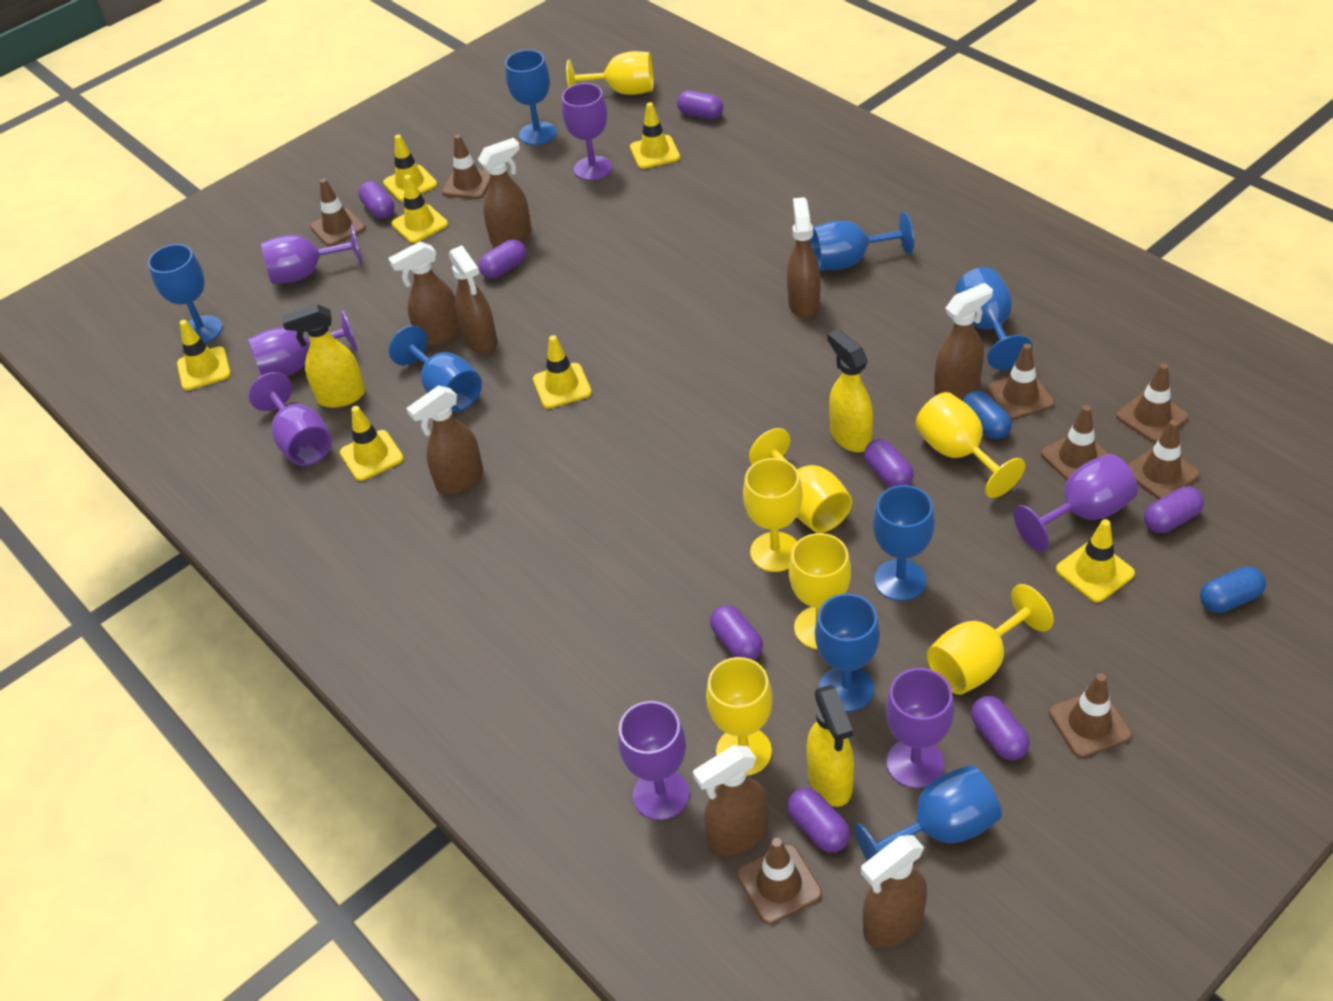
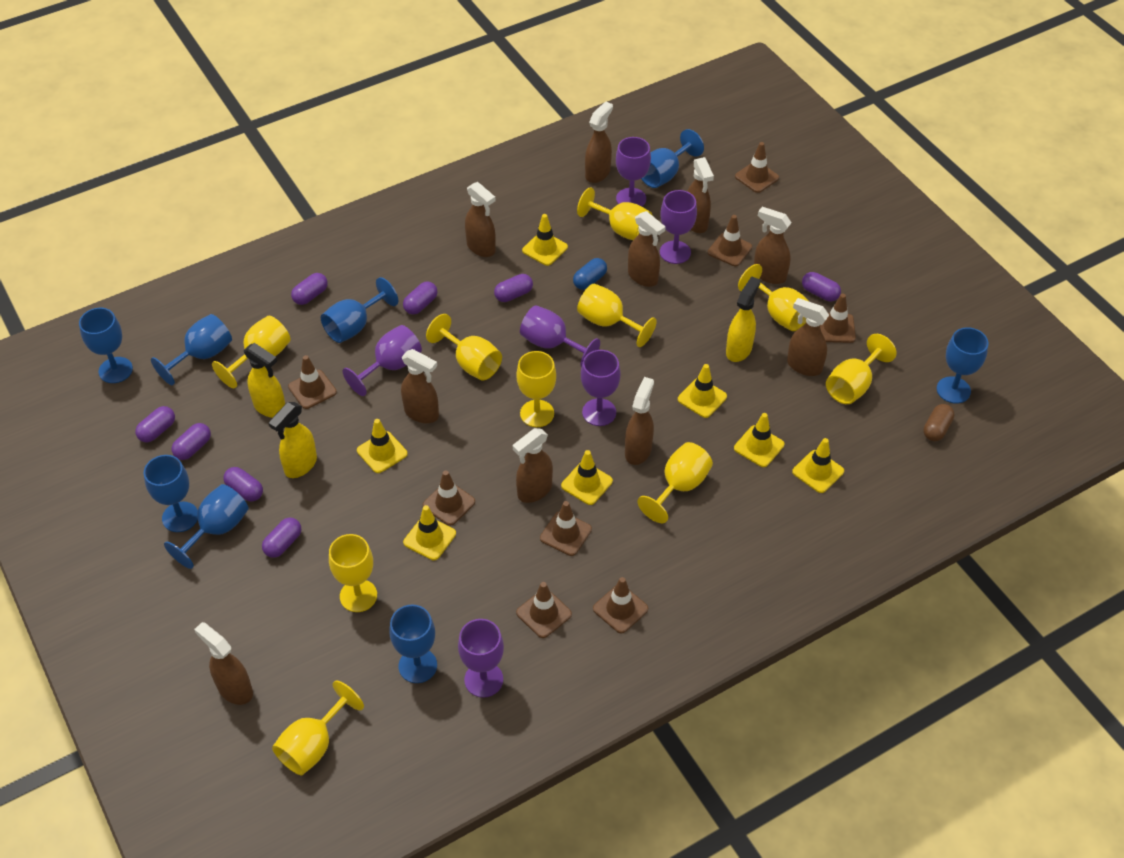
blue capsule: 2 -> 1
brown capsule: 0 -> 1
brown spray bottle: 8 -> 10
purple goblet: 7 -> 6
yellow goblet: 7 -> 10

